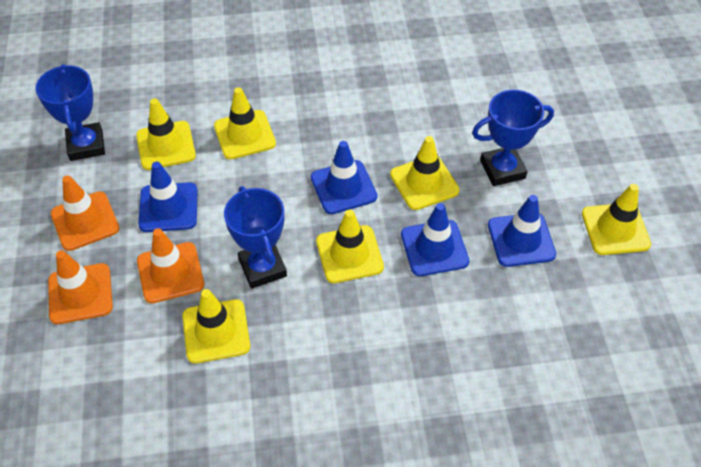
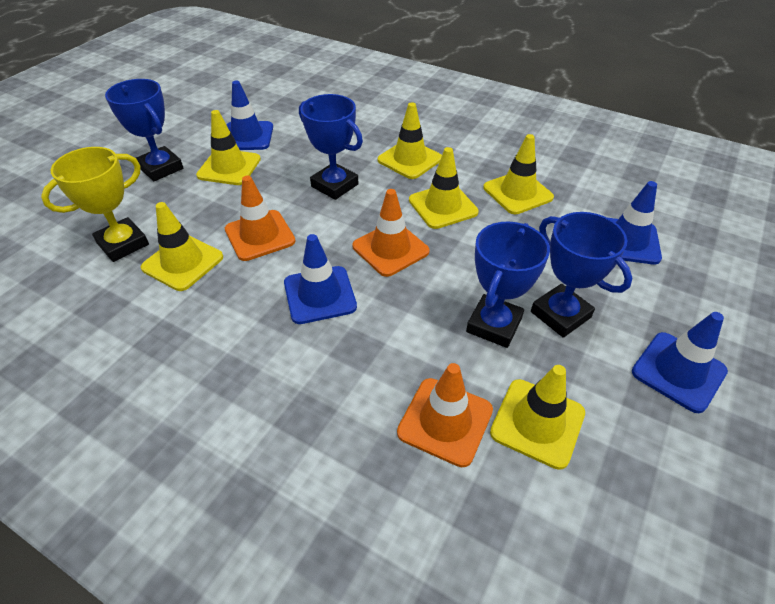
blue trophy: 3 -> 4
yellow trophy: 0 -> 1

